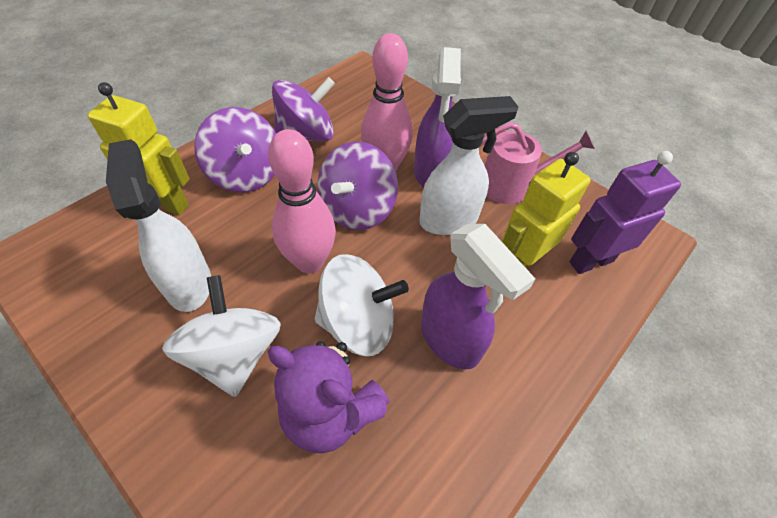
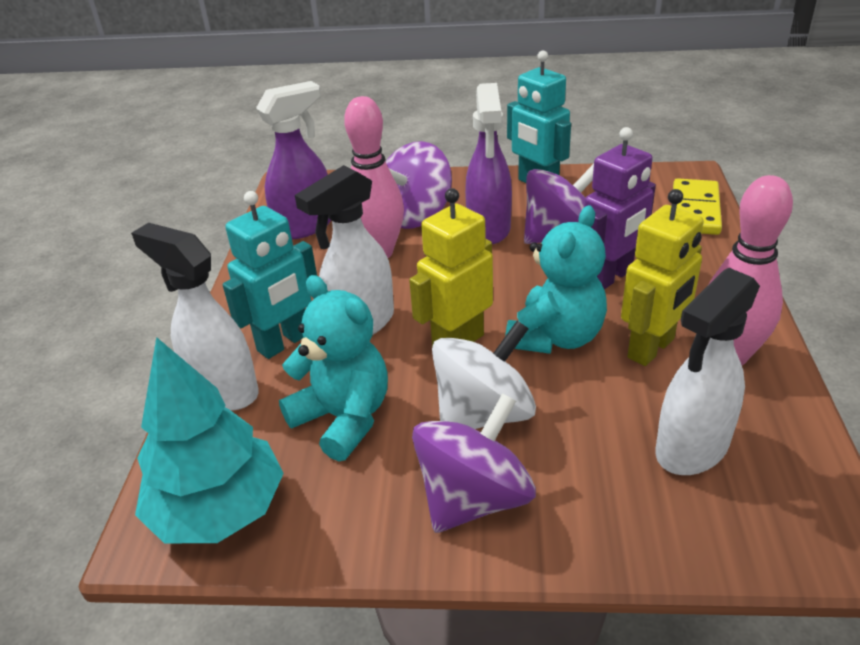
pink watering can: 1 -> 0
purple teddy bear: 1 -> 0
turquoise robot: 0 -> 2
turquoise teddy bear: 0 -> 2
turquoise tree: 0 -> 1
white spinning top: 2 -> 1
white spray bottle: 2 -> 3
yellow domino: 0 -> 1

